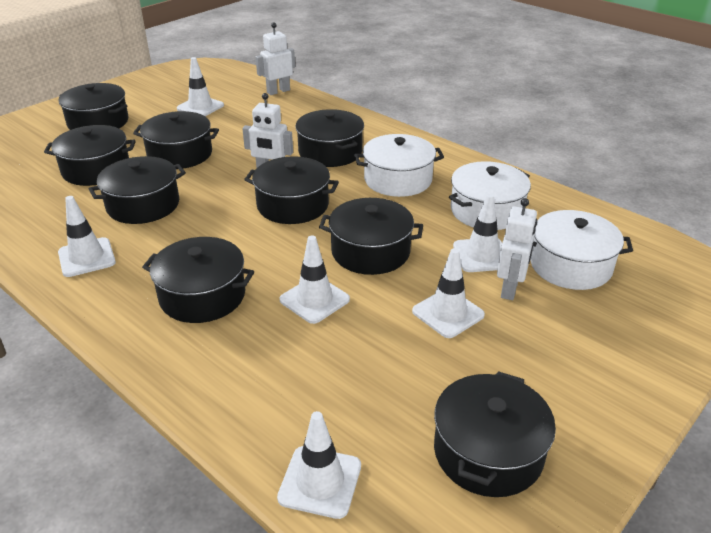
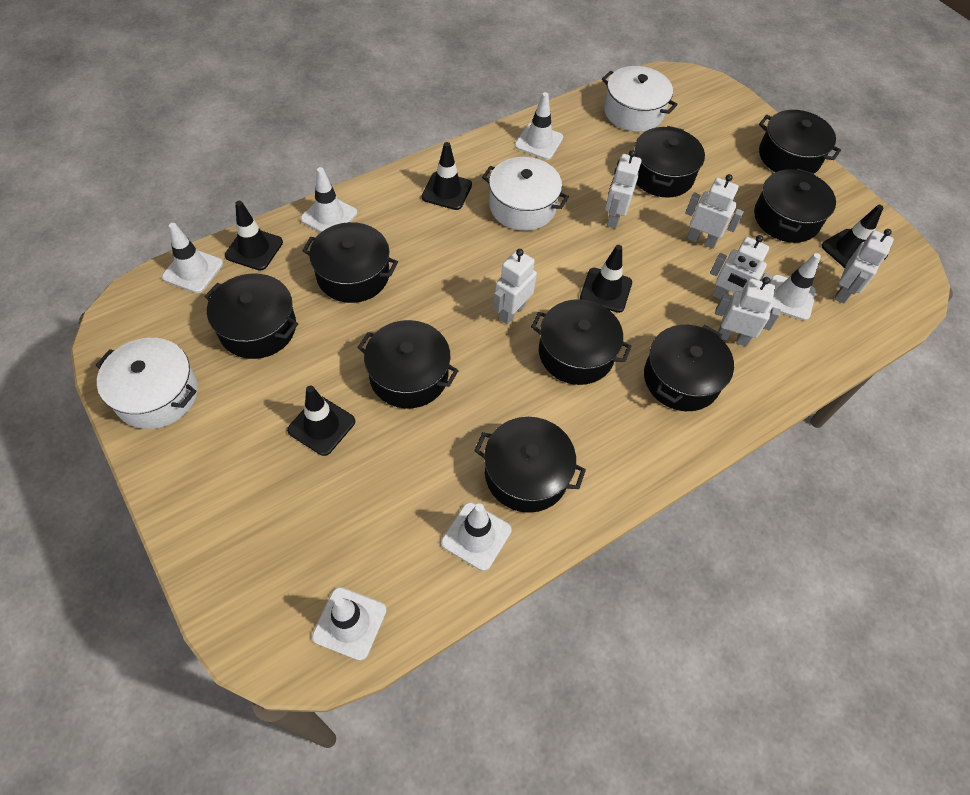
black traffic cone: 0 -> 5
white robot: 3 -> 6

